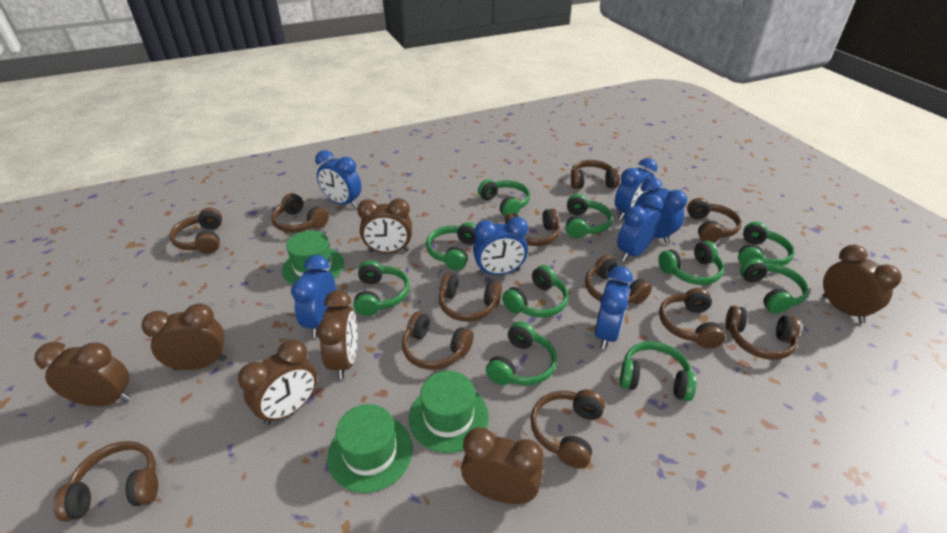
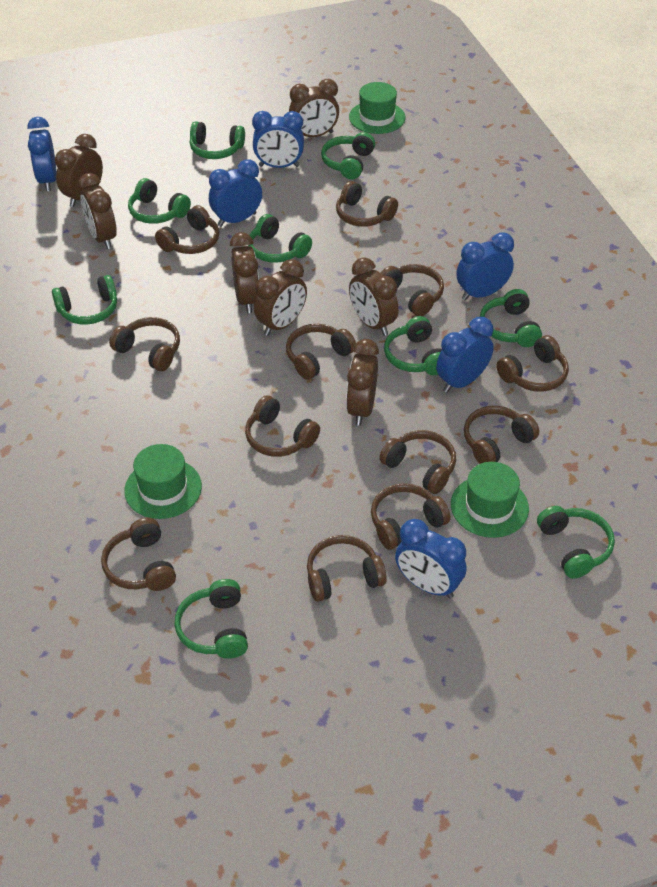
blue clock: 7 -> 6
green headphones: 10 -> 9

